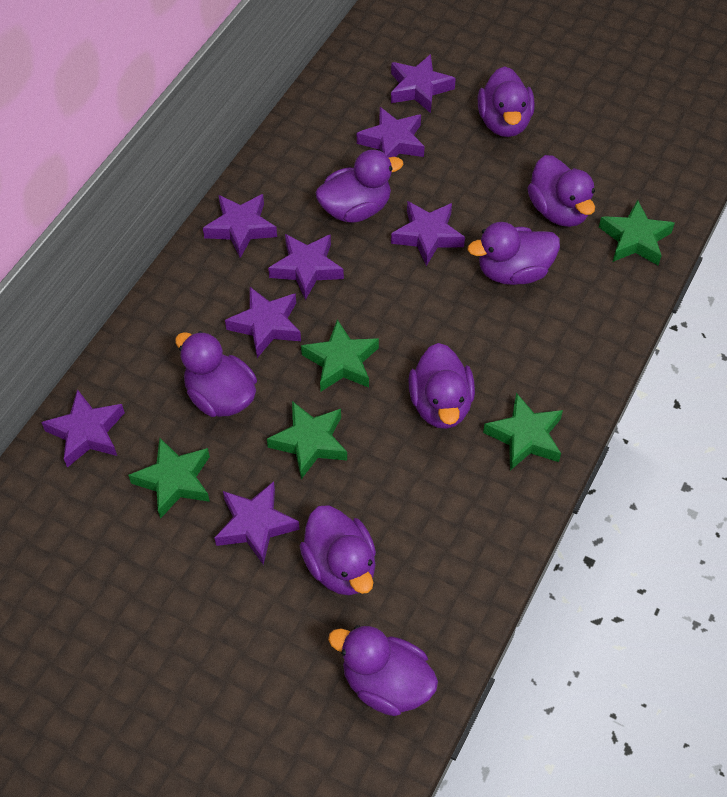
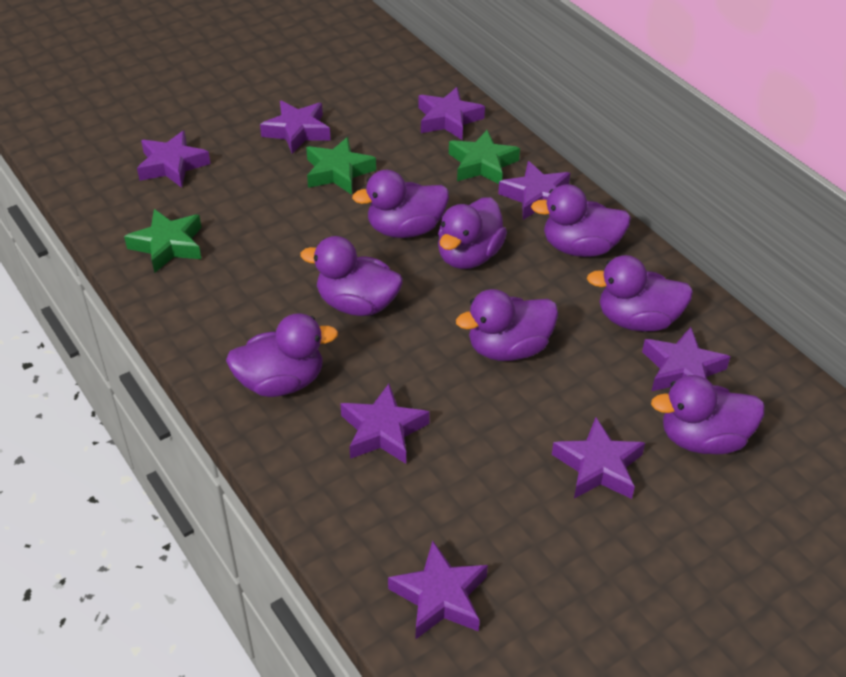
green star: 5 -> 3

